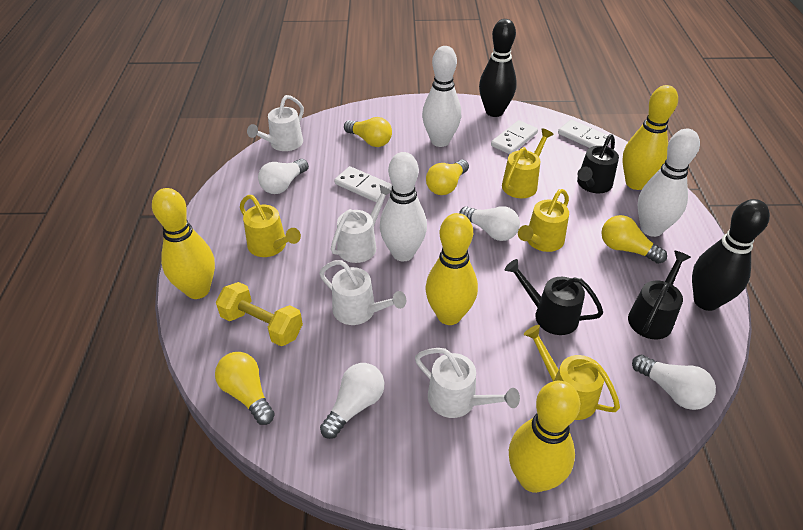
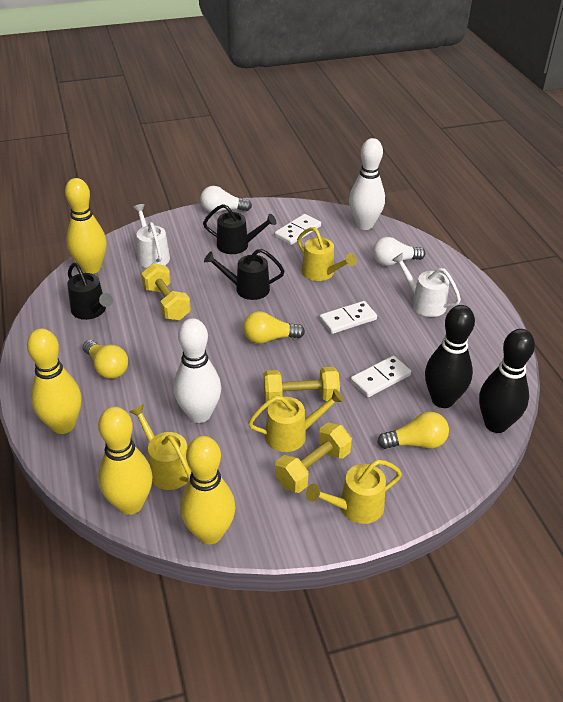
white bowling pin: 3 -> 2
white light bulb: 4 -> 2
white watering can: 4 -> 2
yellow dumbbell: 1 -> 3
yellow light bulb: 4 -> 3

